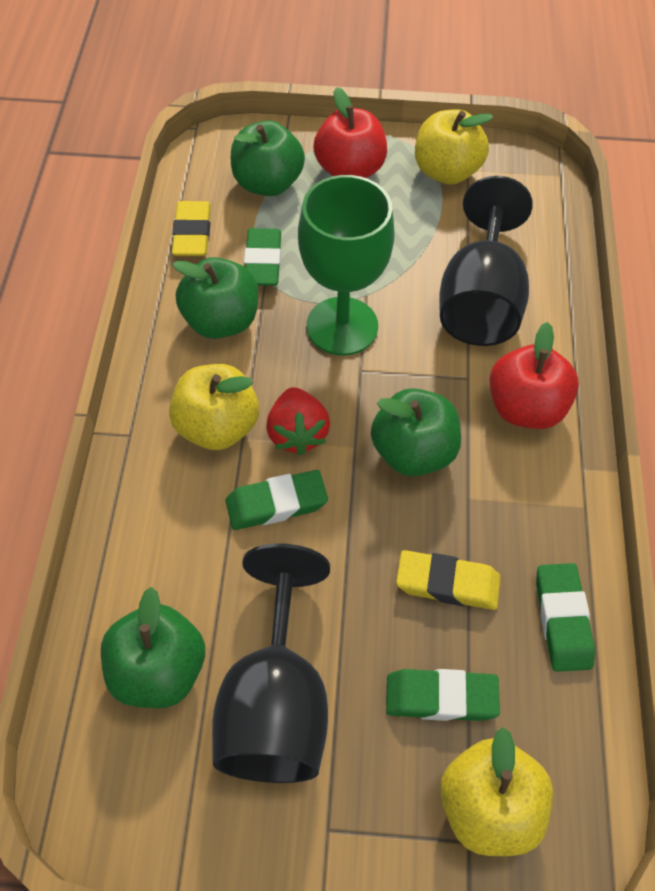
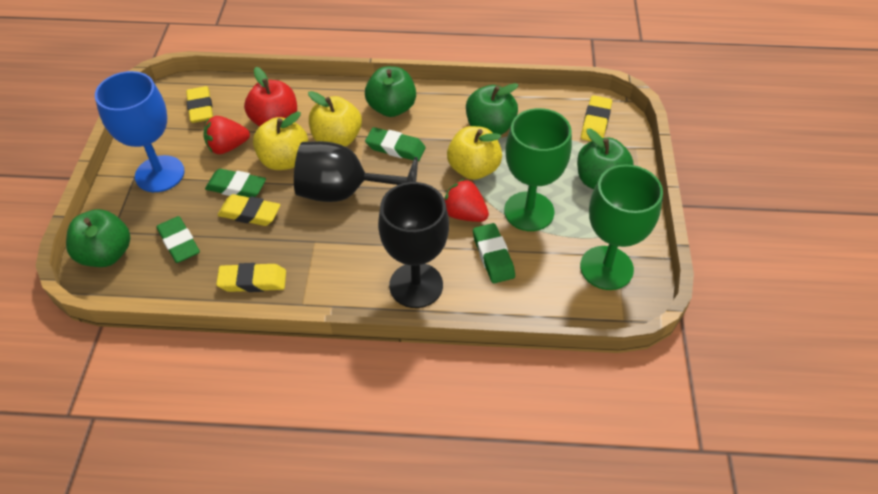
blue goblet: 0 -> 1
green goblet: 1 -> 2
red apple: 2 -> 1
red strawberry: 1 -> 2
yellow eraser: 2 -> 4

